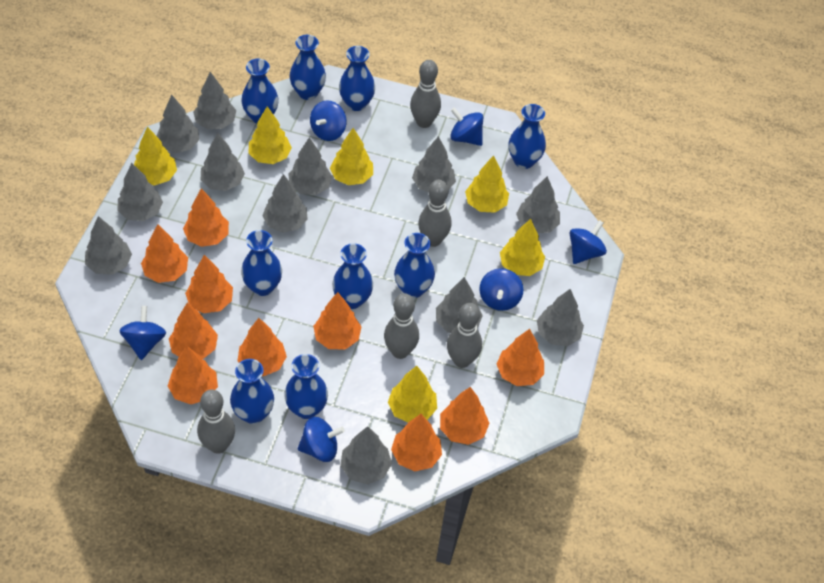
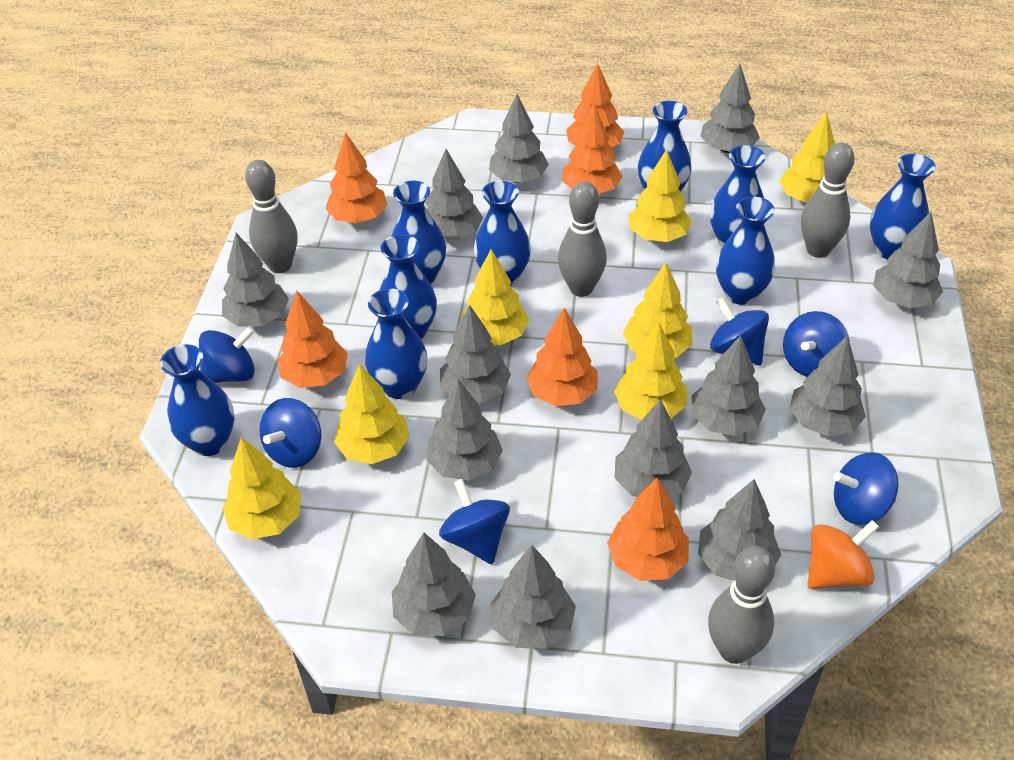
grey bowling pin: 5 -> 4
grey tree: 12 -> 13
orange spinning top: 0 -> 1
orange tree: 10 -> 6
yellow tree: 6 -> 7

